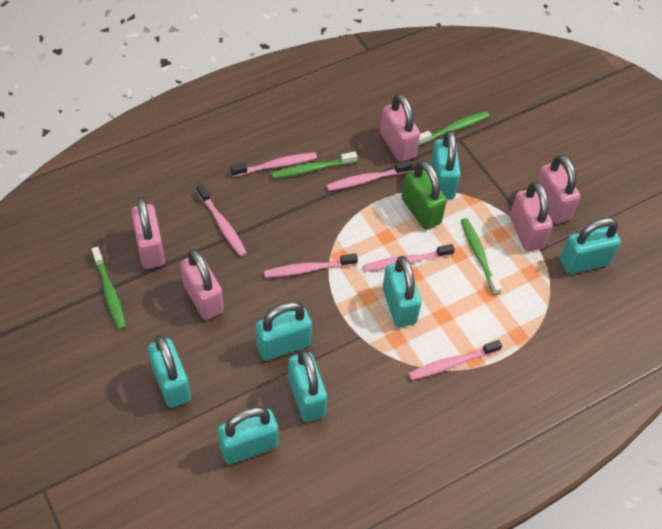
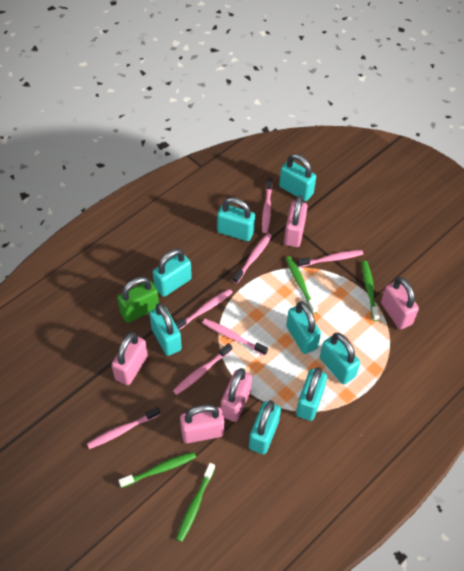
pink toothbrush: 6 -> 7
turquoise padlock: 7 -> 8

